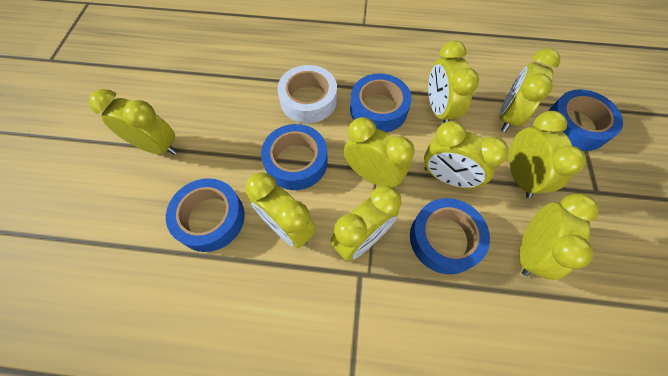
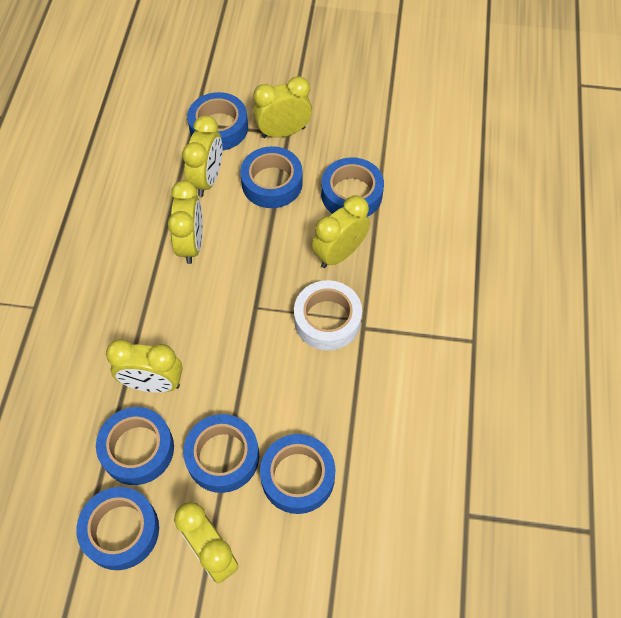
blue tape: 5 -> 7
yellow clock: 9 -> 6

